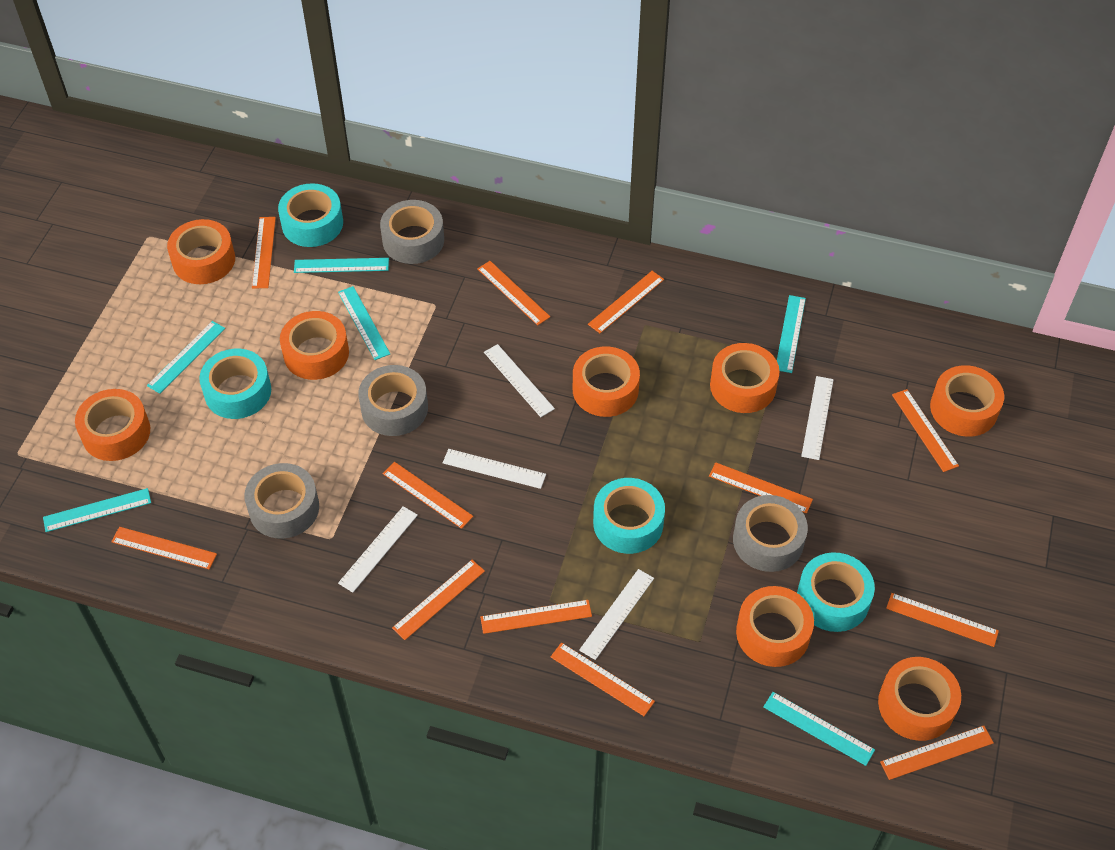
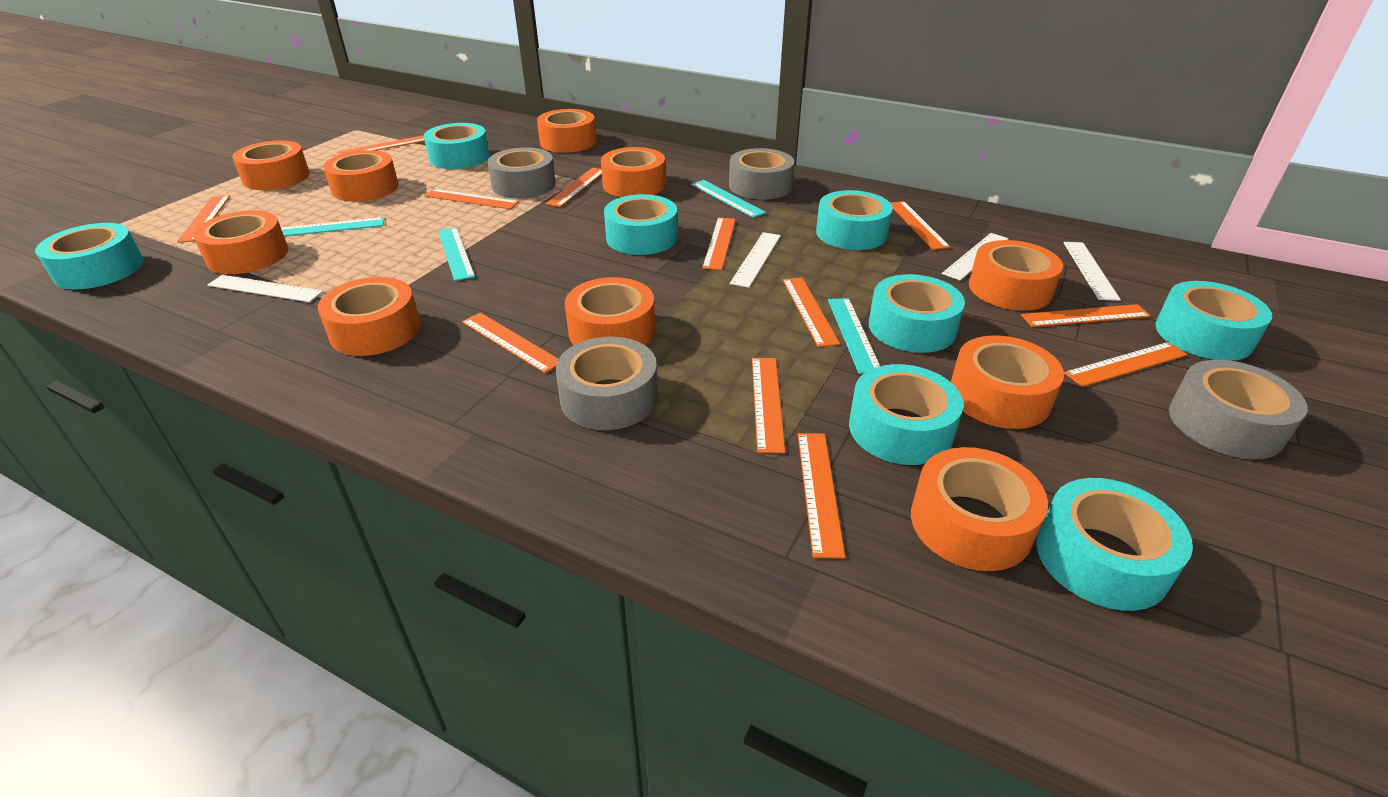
orange tape: 8 -> 10
turquoise ruler: 6 -> 4
turquoise tape: 4 -> 8
white ruler: 5 -> 4

